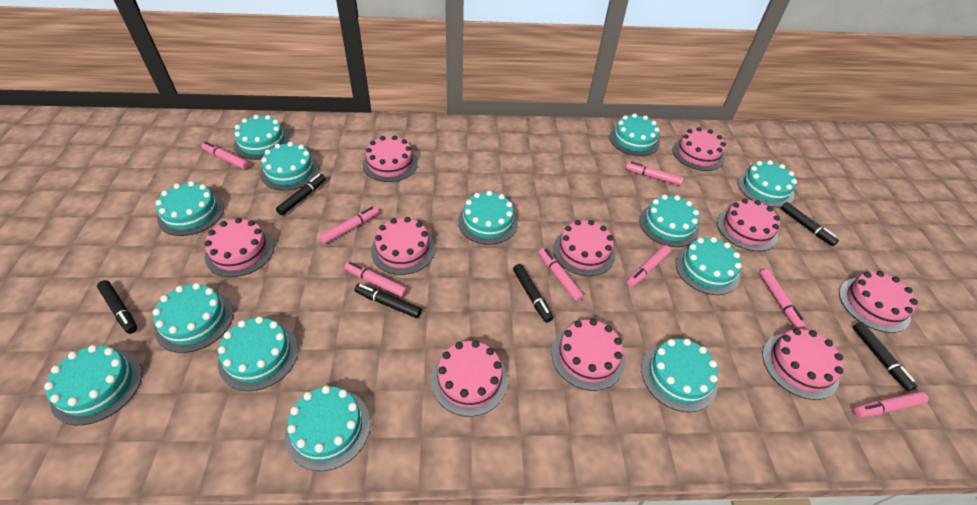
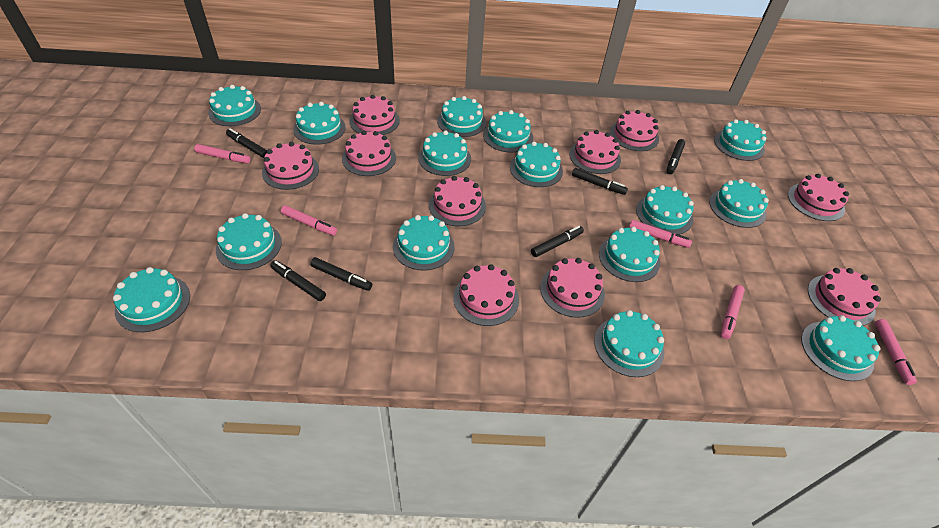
pink marker: 8 -> 5
turquoise cake: 13 -> 15

